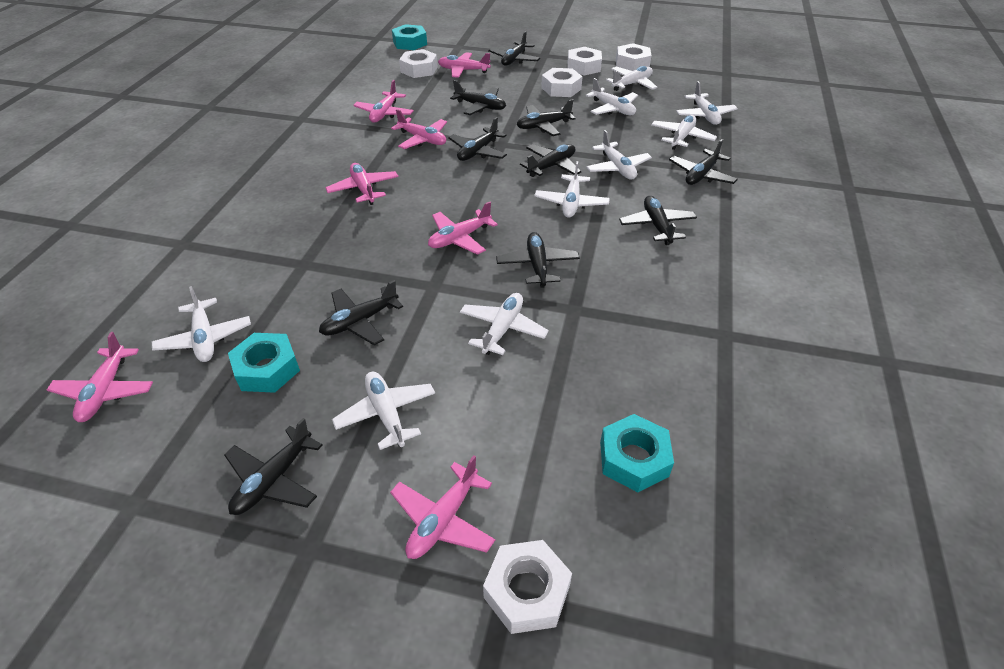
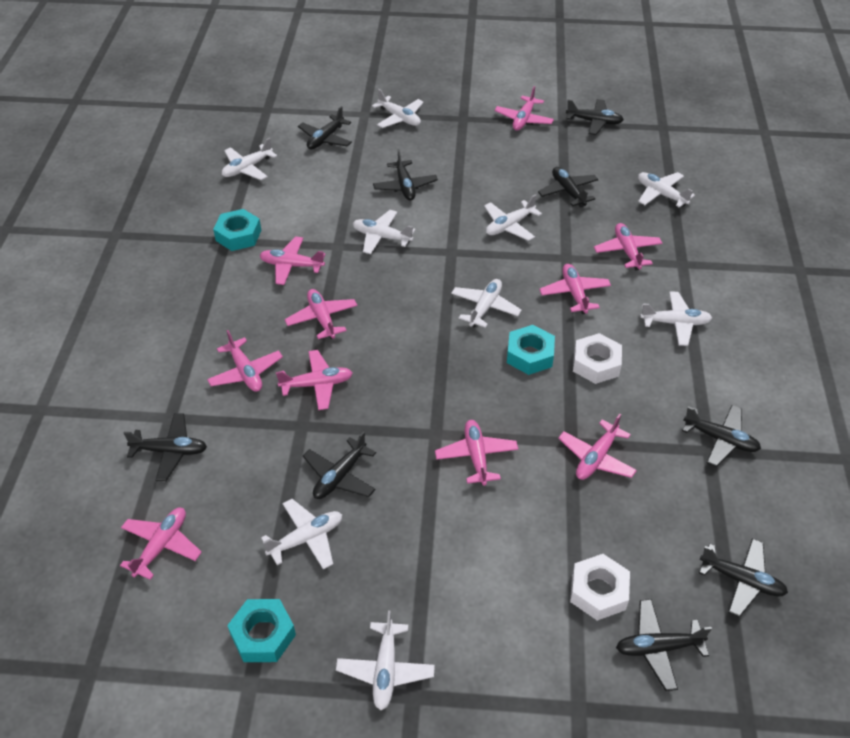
black plane: 10 -> 9
pink plane: 7 -> 10
white nut: 5 -> 2

